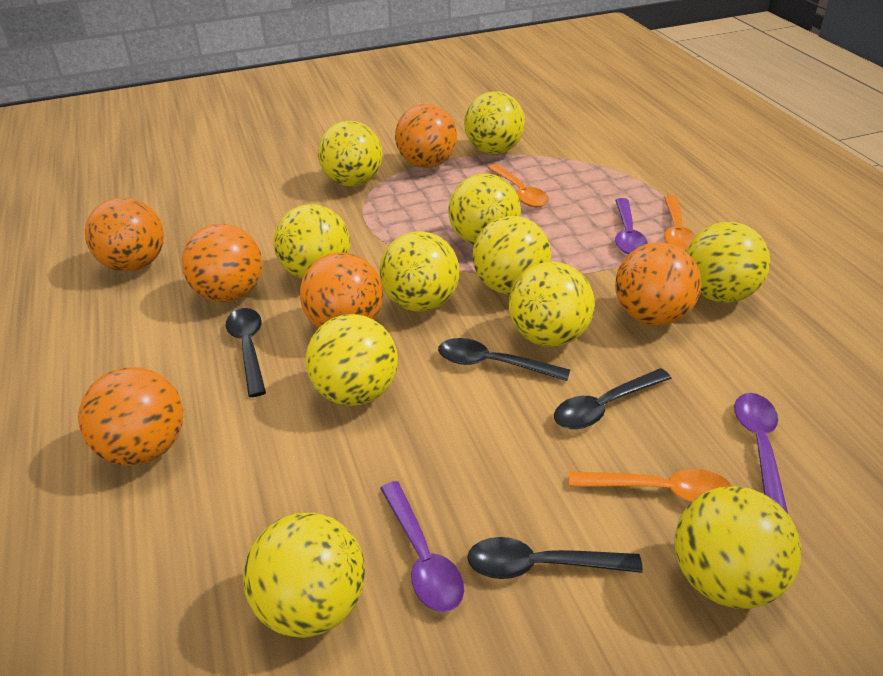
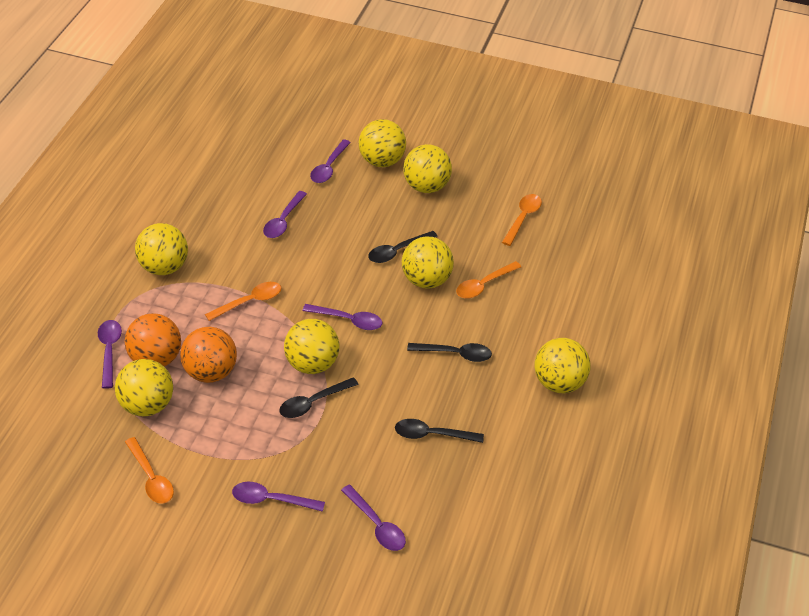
orange ball: 6 -> 2
orange spoon: 3 -> 4
purple spoon: 3 -> 6
yellow ball: 11 -> 7

